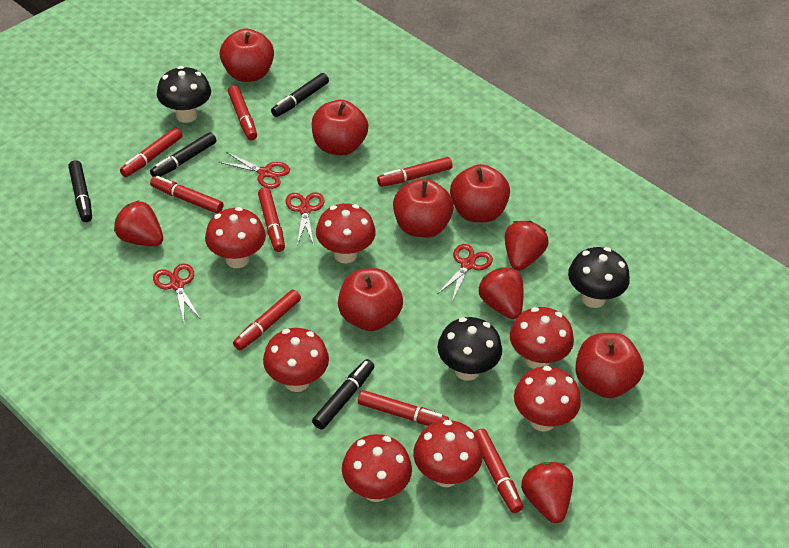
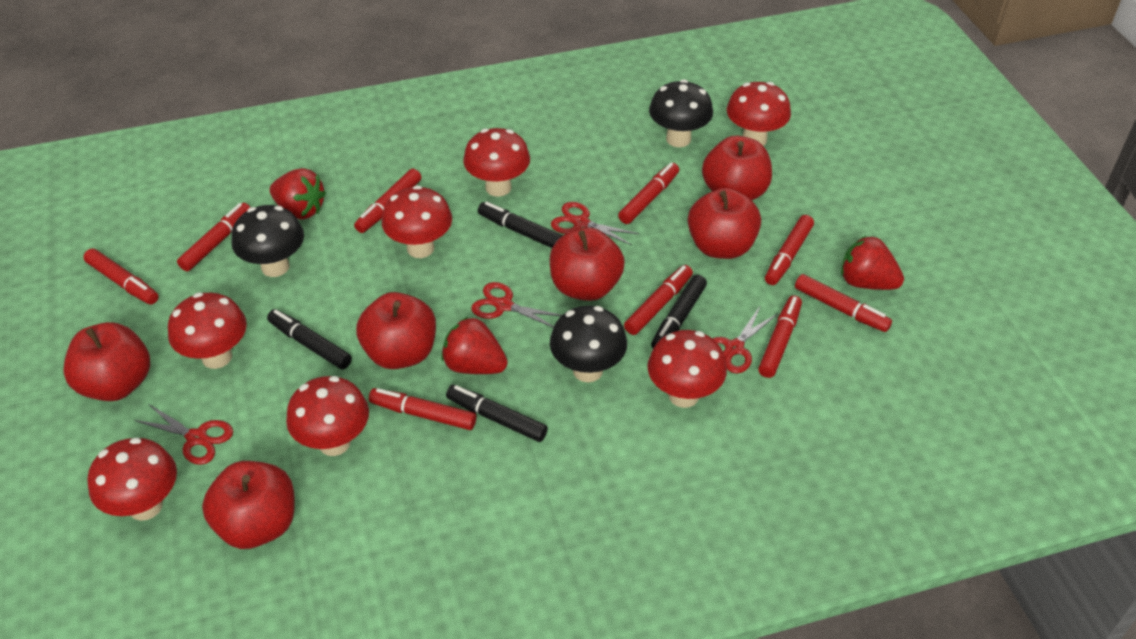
red marker: 8 -> 9
red strawberry: 4 -> 3

